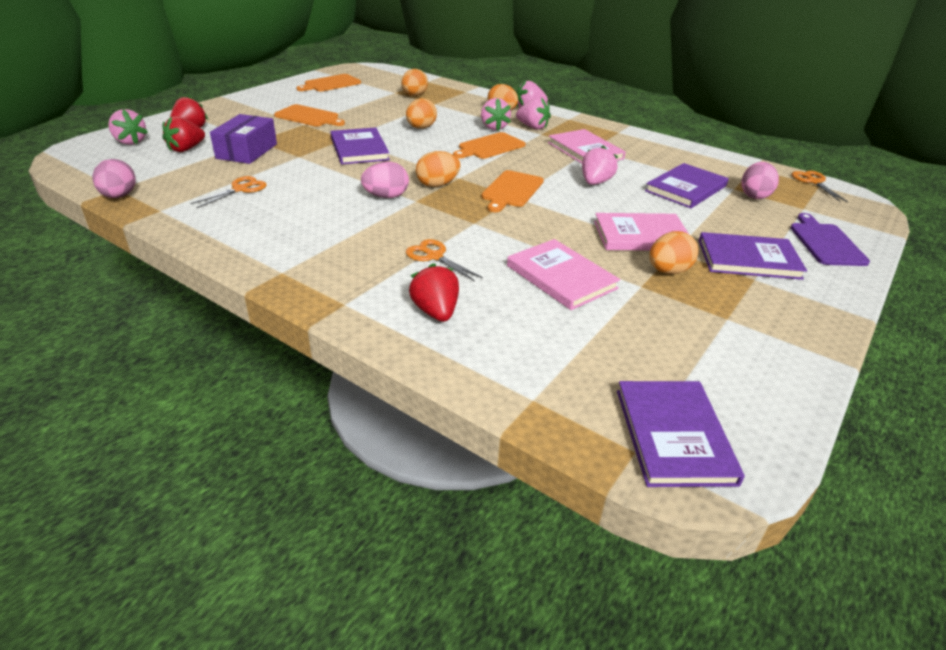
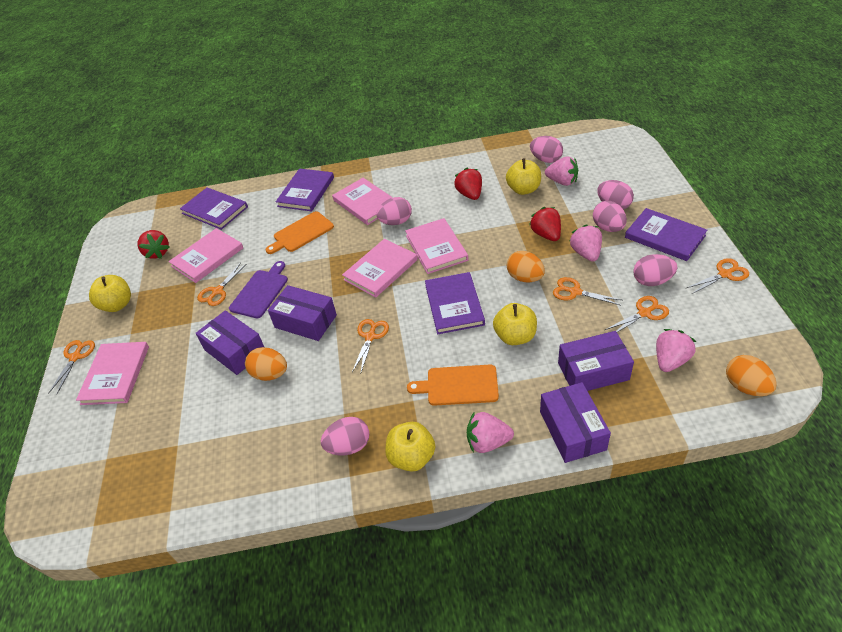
orange cutting board: 4 -> 2
orange egg: 5 -> 3
orange scissors: 3 -> 6
pink book: 3 -> 5
pink egg: 3 -> 6
pink strawberry: 5 -> 4
purple box: 1 -> 4
yellow apple: 0 -> 4

